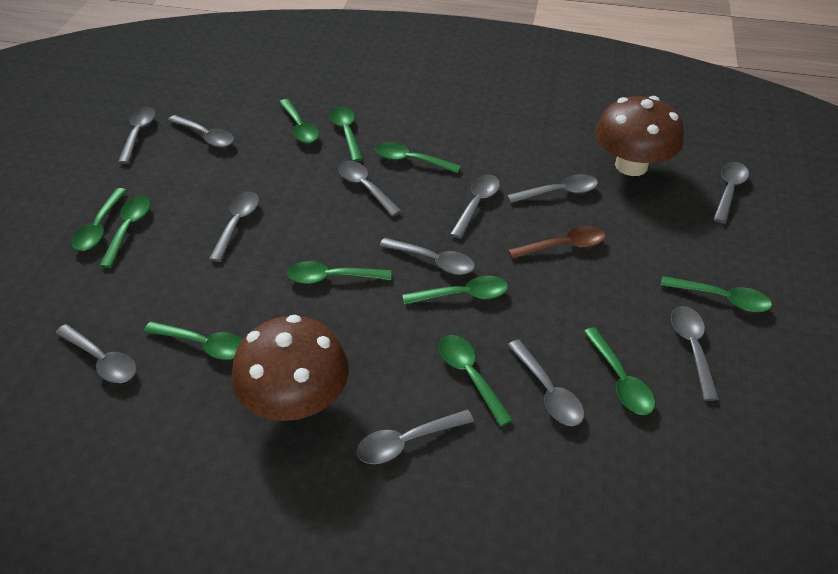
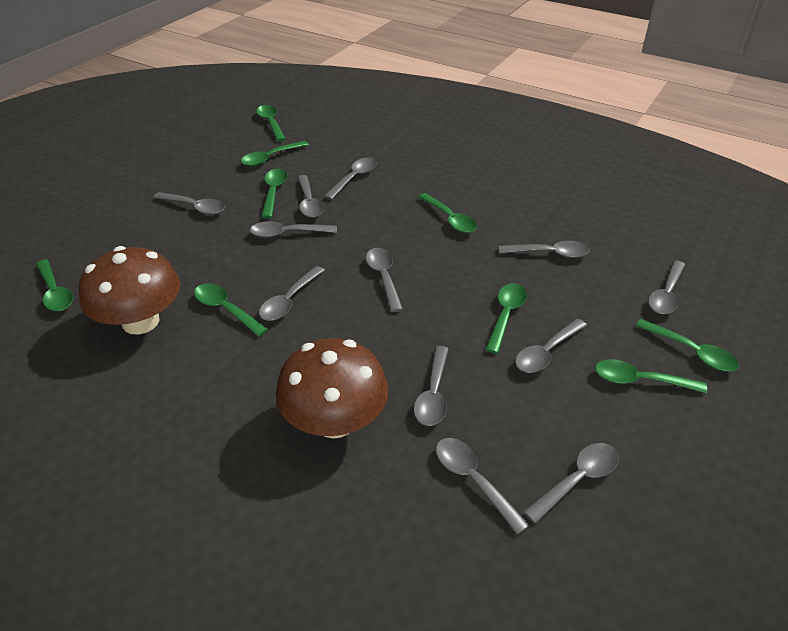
brown spoon: 1 -> 0
green spoon: 11 -> 9

